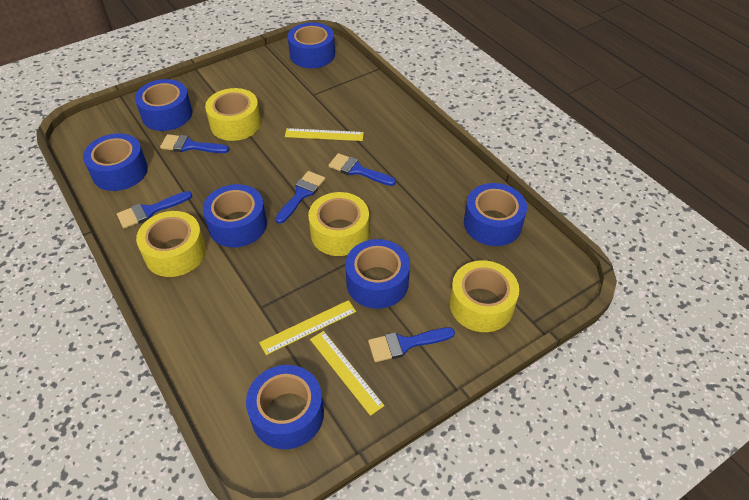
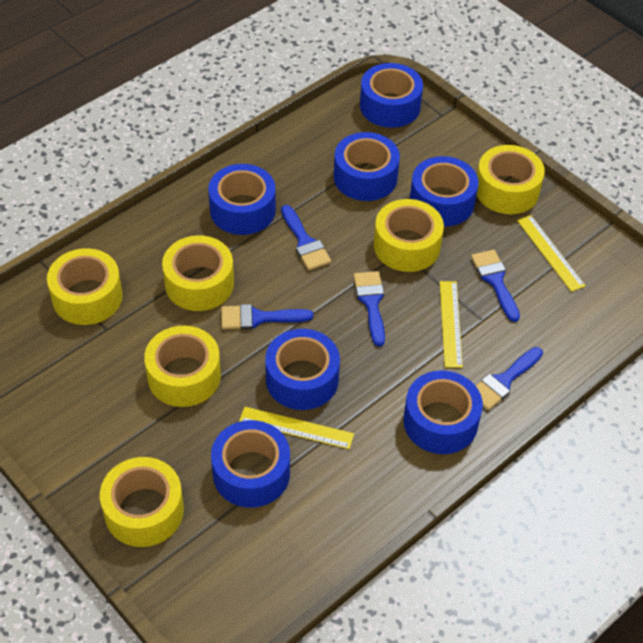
yellow tape: 4 -> 6

